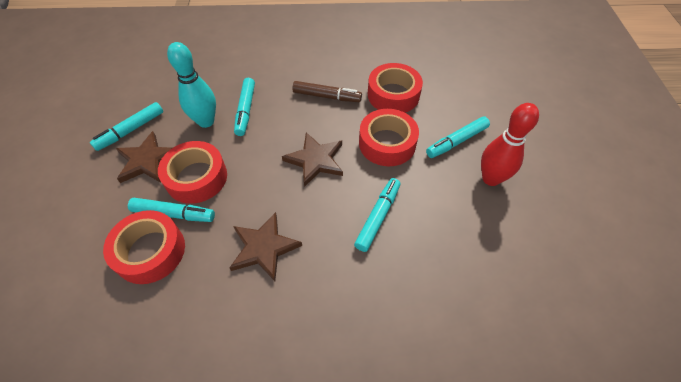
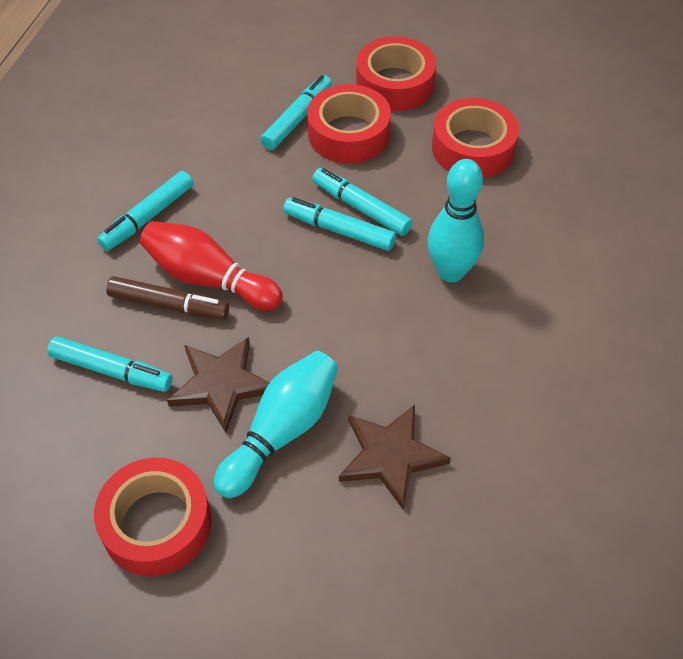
brown star: 3 -> 2
turquoise bowling pin: 1 -> 2

